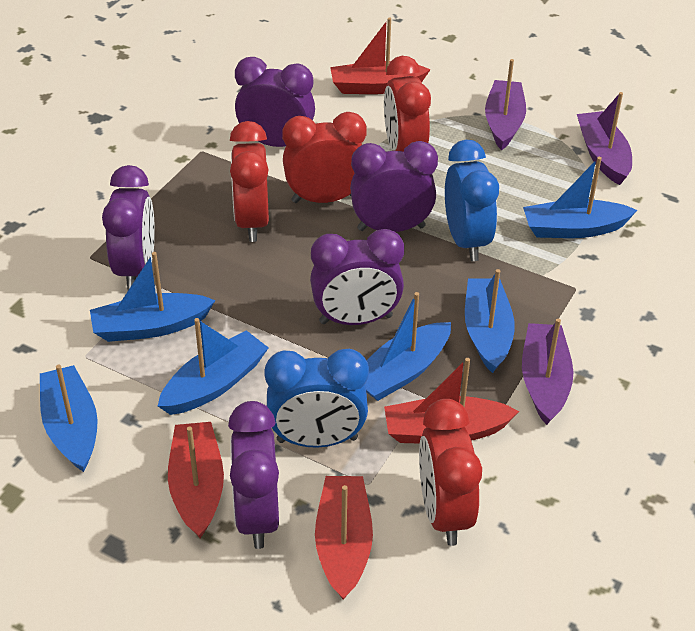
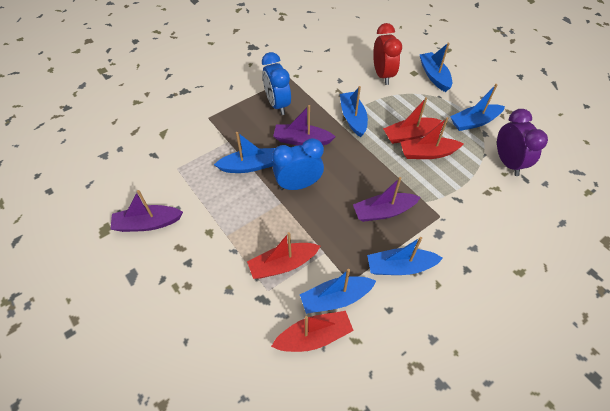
purple clock: 5 -> 1
red clock: 4 -> 1

